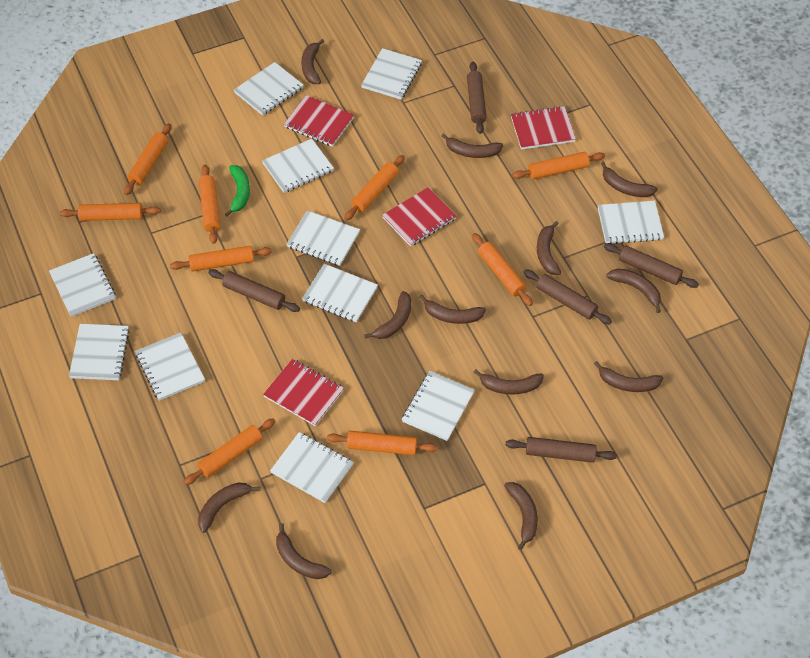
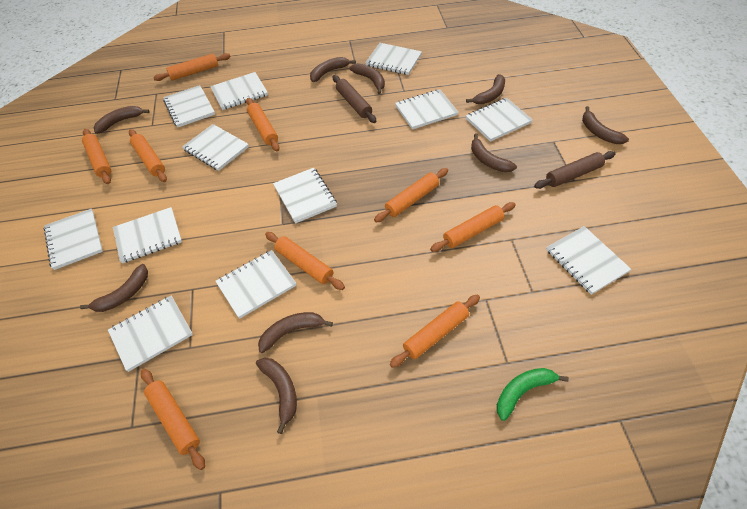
brown banana: 12 -> 9
brown rolling pin: 5 -> 2
red notebook: 4 -> 0
white notebook: 11 -> 12

